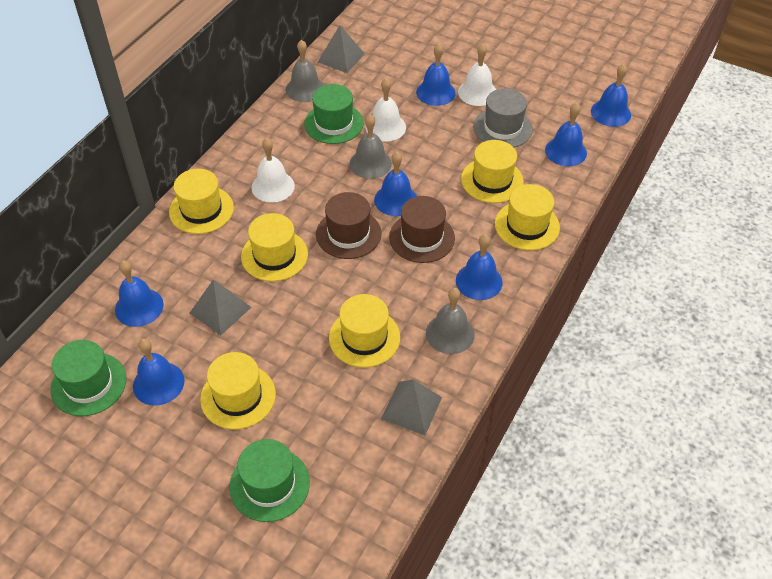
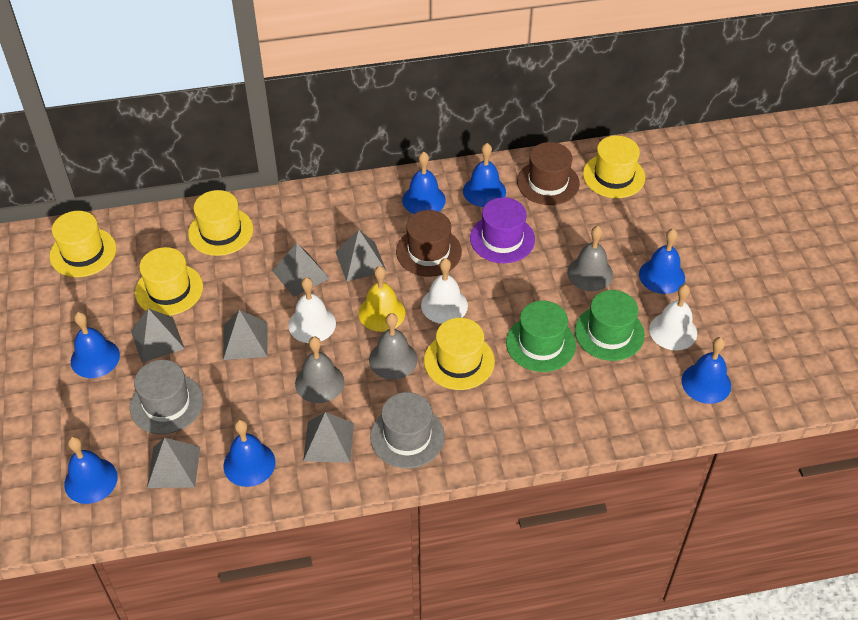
green hat: 3 -> 2
grey hat: 1 -> 2
grey pyramid: 3 -> 6
purple hat: 0 -> 1
yellow bell: 0 -> 1
yellow hat: 6 -> 5

